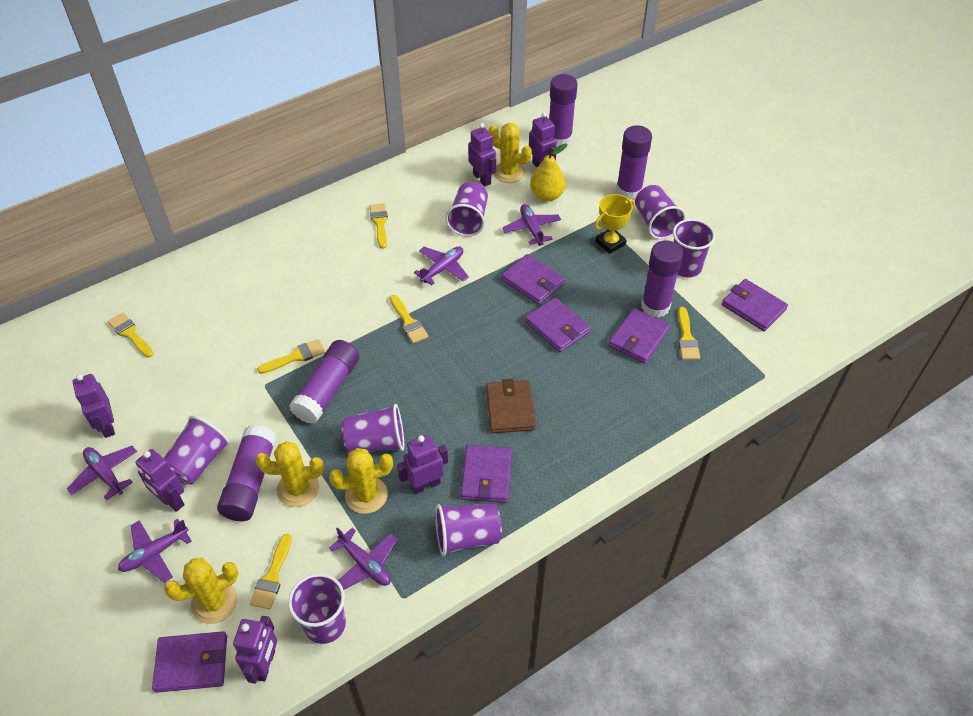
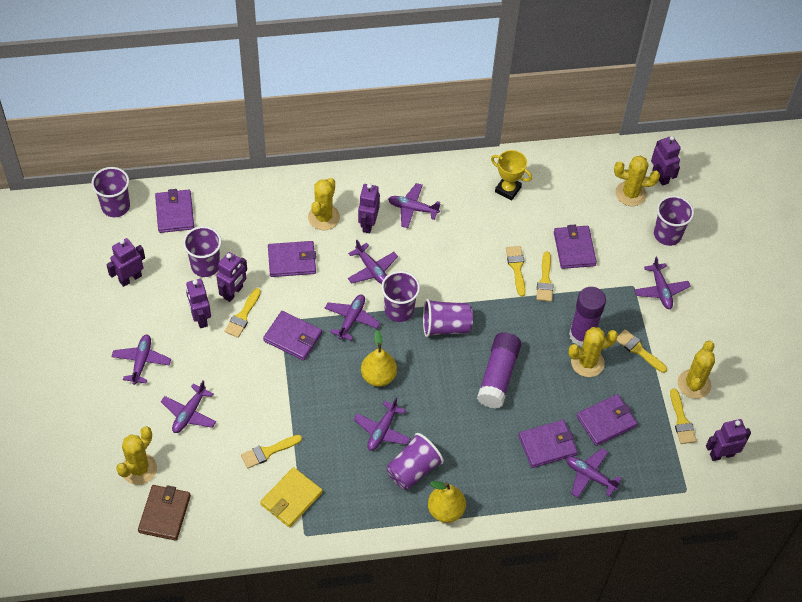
purple cup: 7 -> 6
purple glue stick: 5 -> 2
purple plane: 5 -> 8
yellow cactus: 4 -> 5
yellow pear: 1 -> 2
yellow wallet: 0 -> 1

